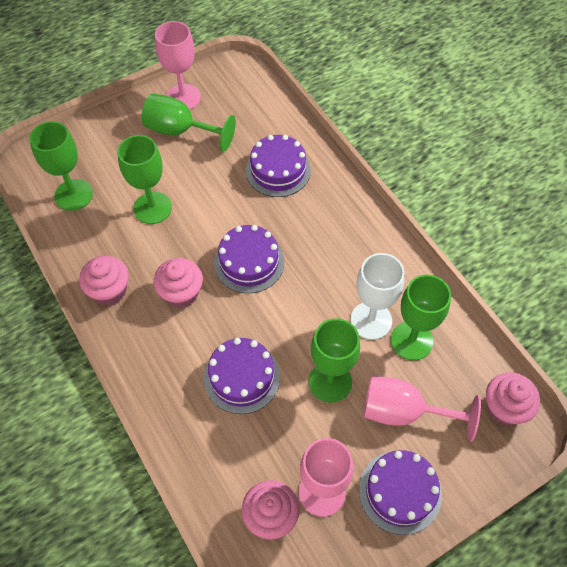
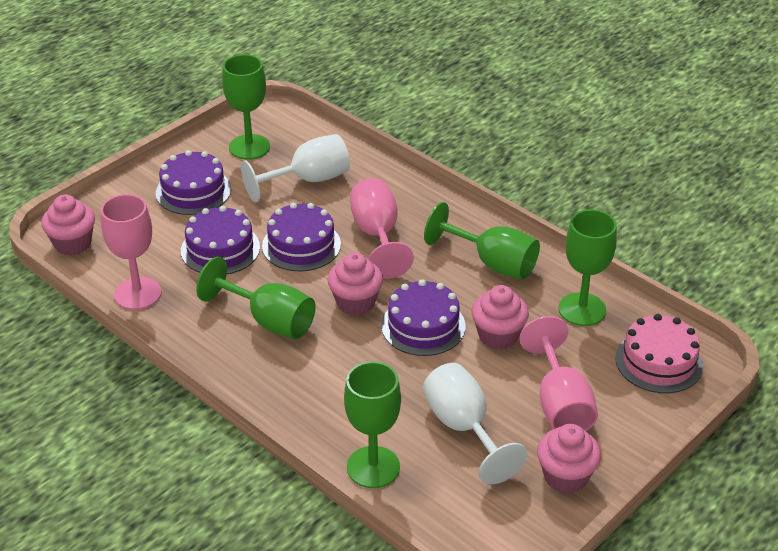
pink cake: 0 -> 1
white goblet: 1 -> 2

